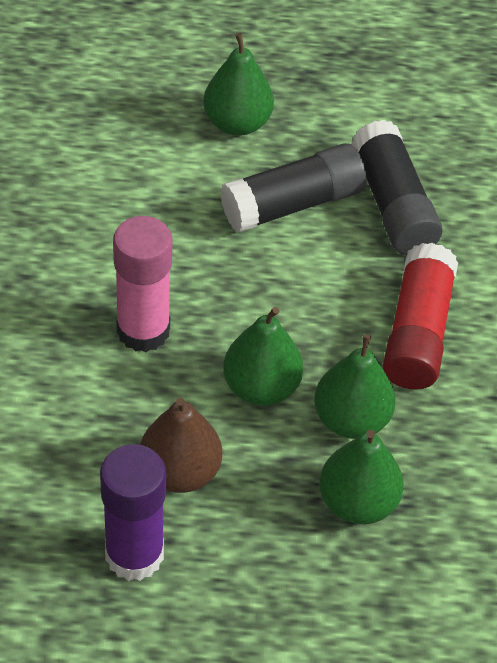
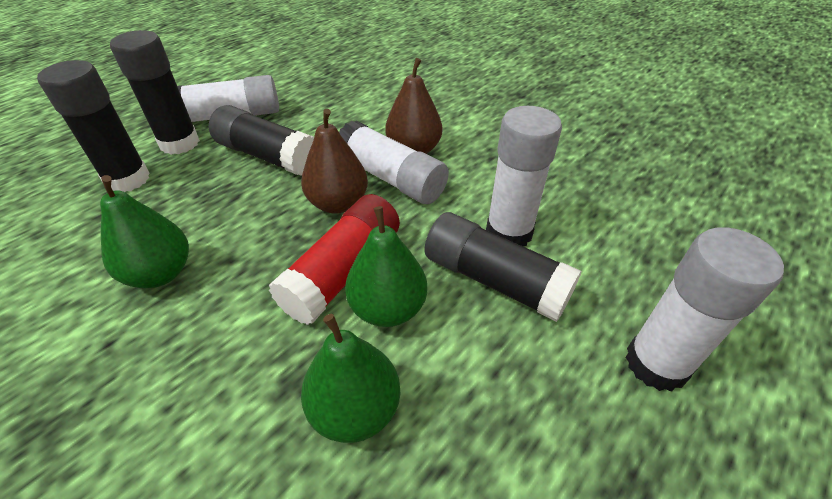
black glue stick: 2 -> 4
brown pear: 1 -> 2
green pear: 4 -> 3
pink glue stick: 1 -> 0
purple glue stick: 1 -> 0
white glue stick: 0 -> 4

